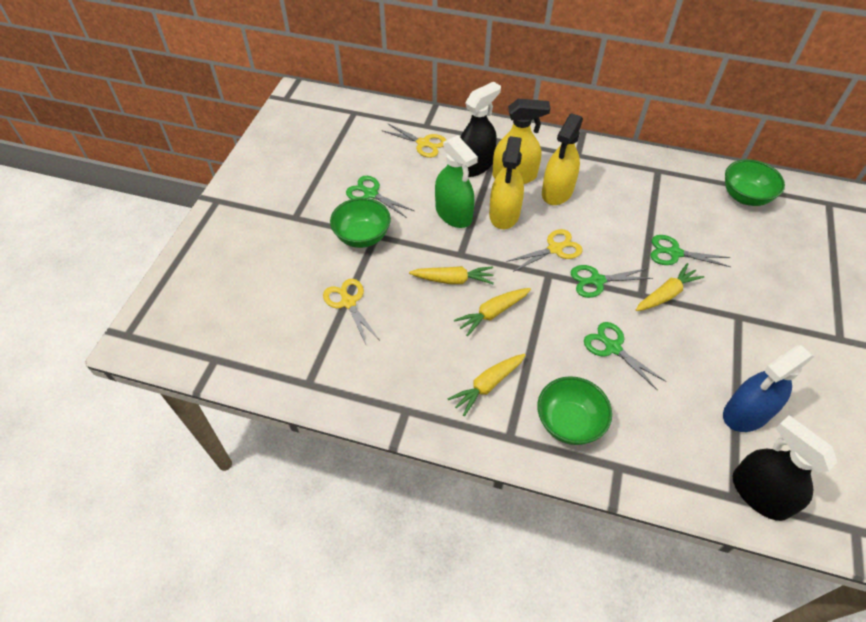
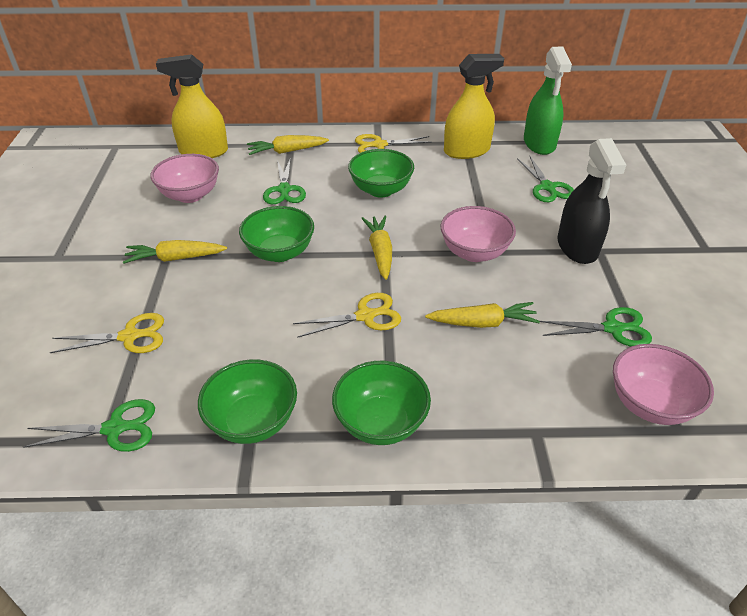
black spray bottle: 2 -> 1
blue spray bottle: 1 -> 0
green bowl: 3 -> 4
pink bowl: 0 -> 3
yellow spray bottle: 3 -> 2

